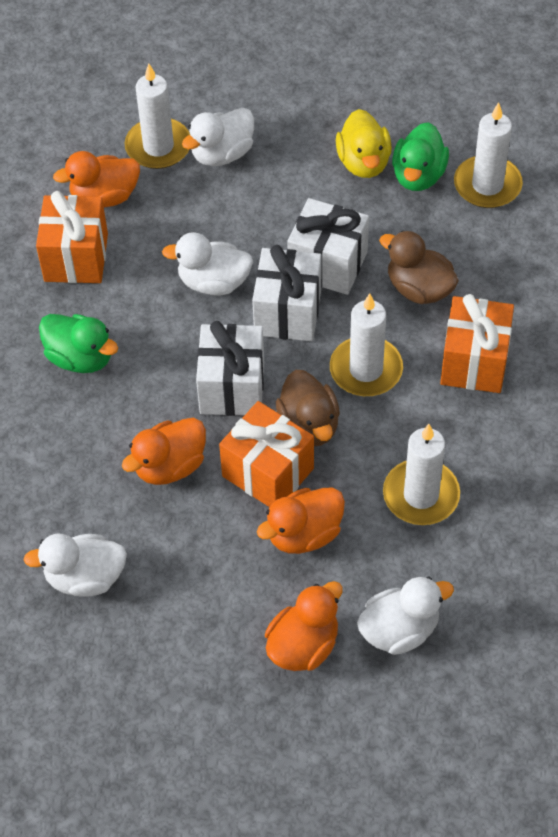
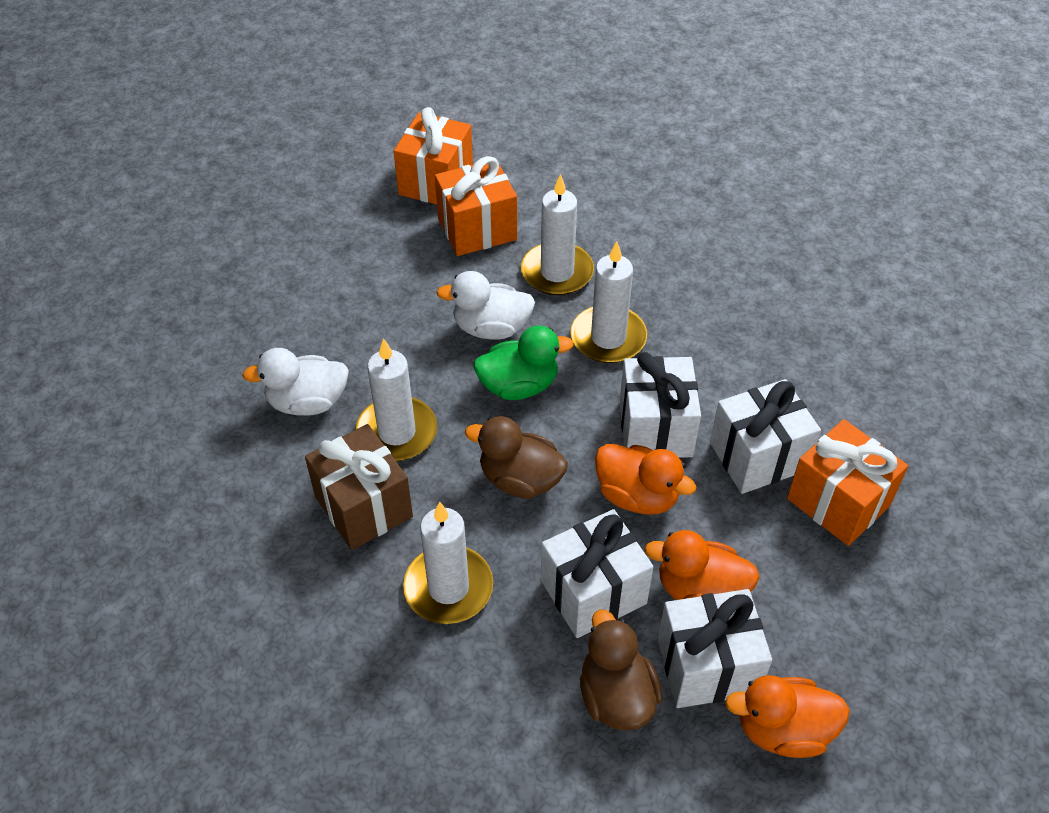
brown gift: 0 -> 1
green duck: 2 -> 1
orange duck: 4 -> 3
white duck: 4 -> 2
white gift: 3 -> 4
yellow duck: 1 -> 0

